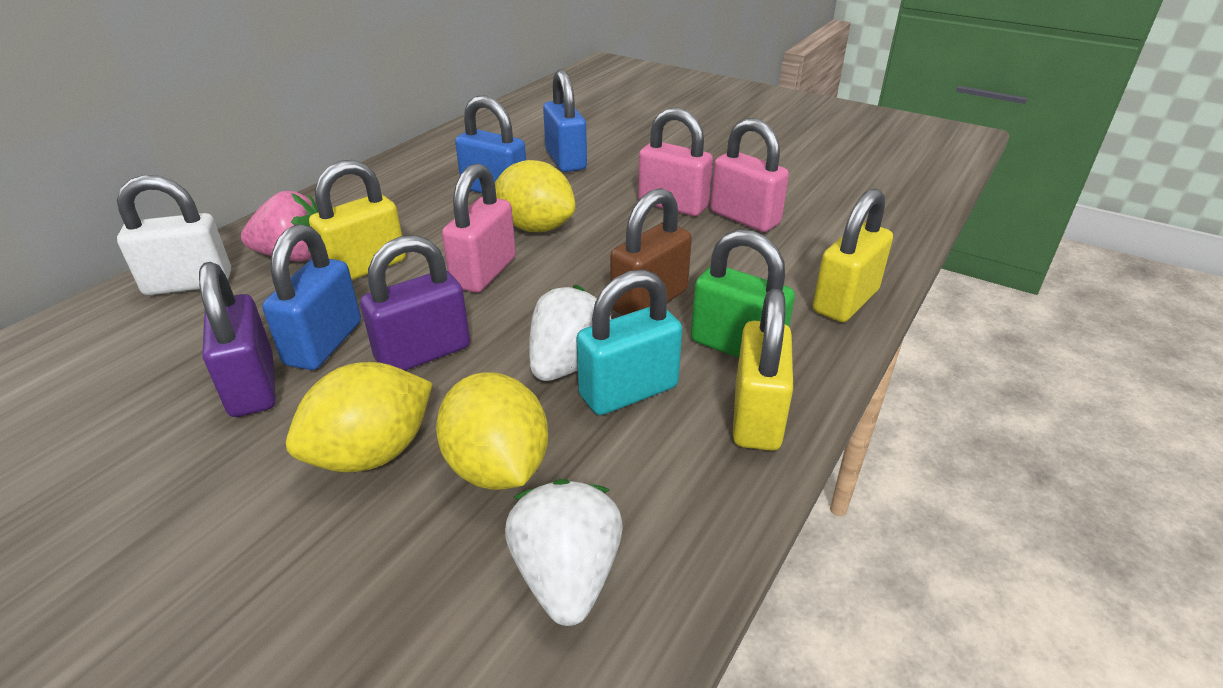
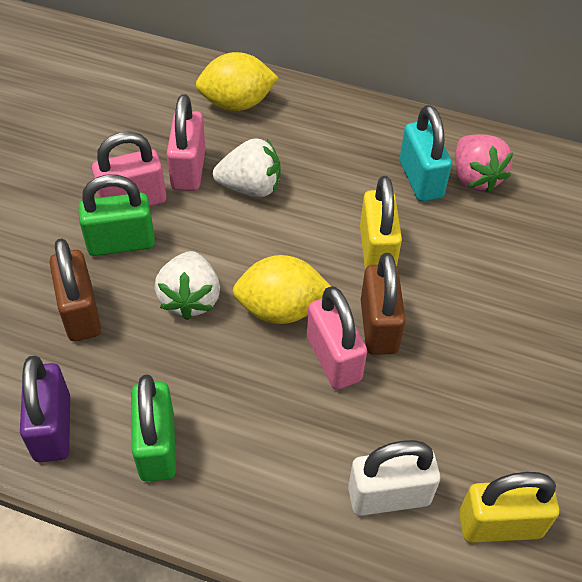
blue padlock: 3 -> 0
brown padlock: 1 -> 2
green padlock: 1 -> 2
purple padlock: 2 -> 1
yellow lemon: 3 -> 2
yellow padlock: 3 -> 2

